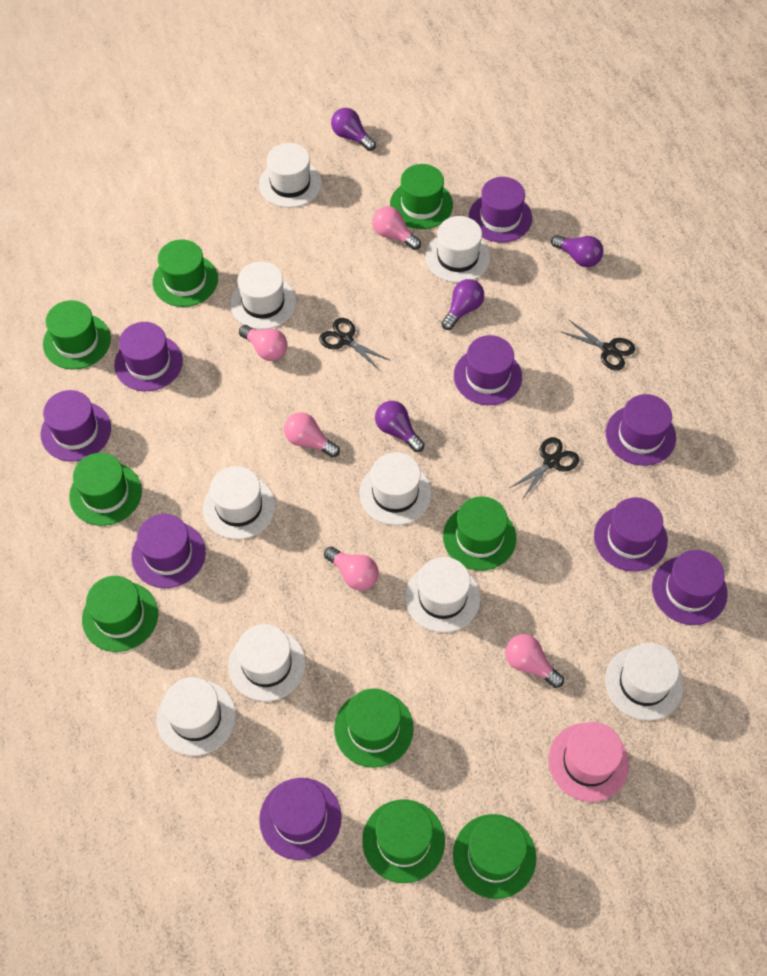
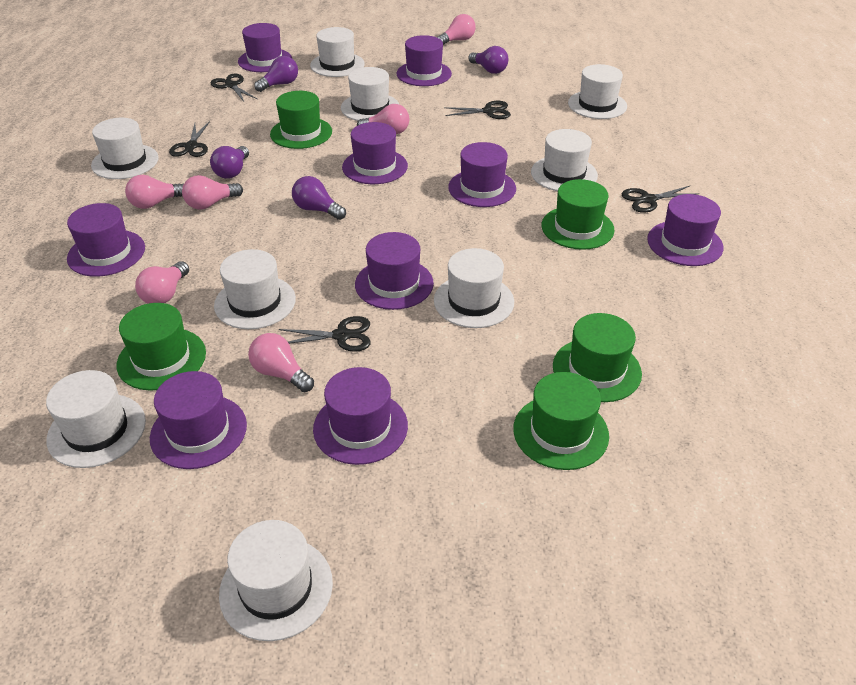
black scissors: 3 -> 5
green hat: 9 -> 5
pink hat: 1 -> 0
pink light bulb: 5 -> 6

